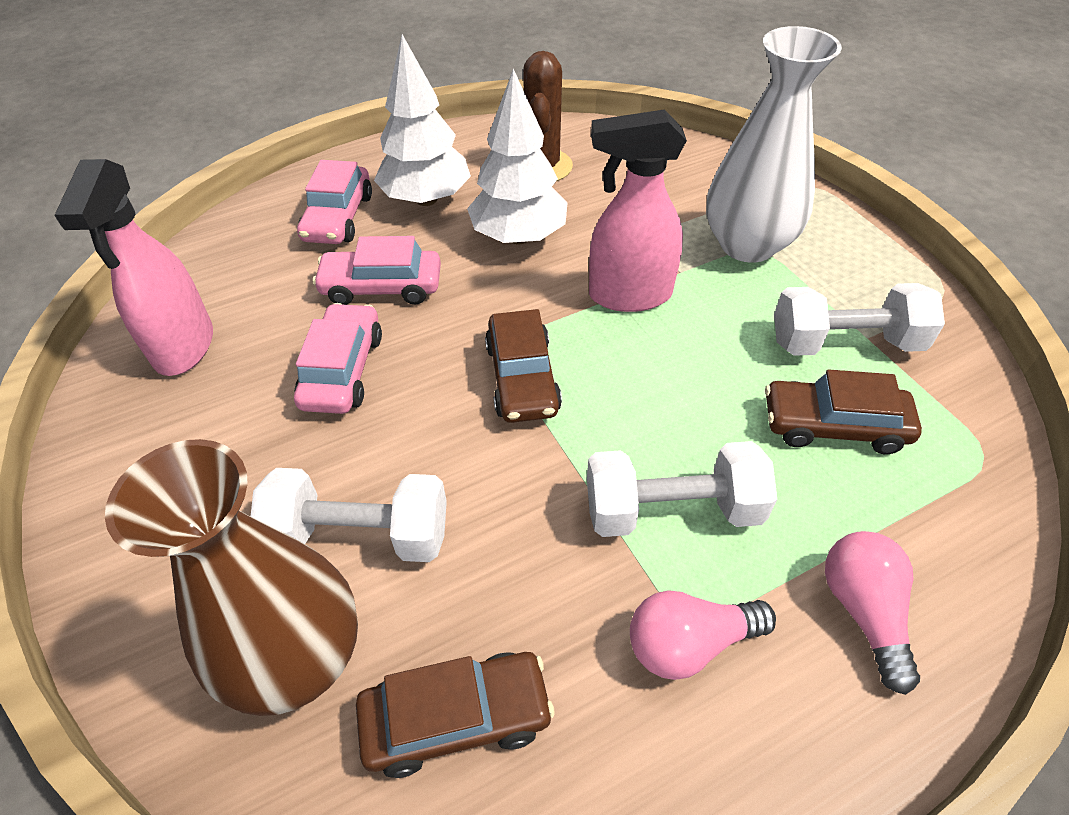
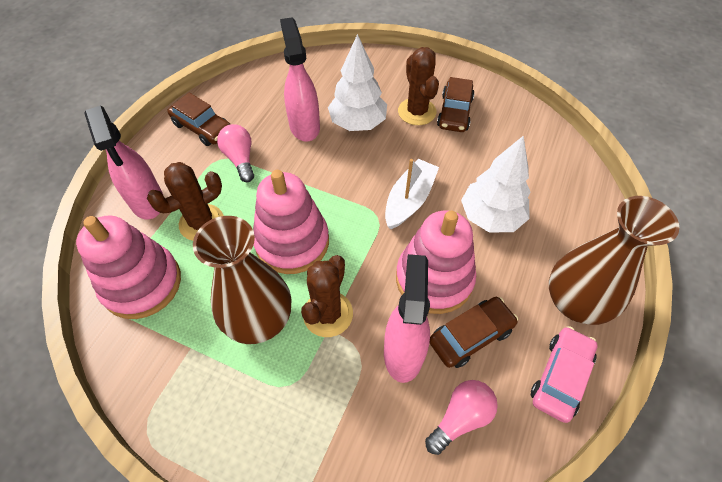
brown cactus: 1 -> 3
brown vase: 1 -> 2
pink car: 3 -> 1
pink spray bottle: 2 -> 3
pink stacking toy: 0 -> 3
white boat: 0 -> 1
white dumbbell: 3 -> 0
white vase: 1 -> 0

